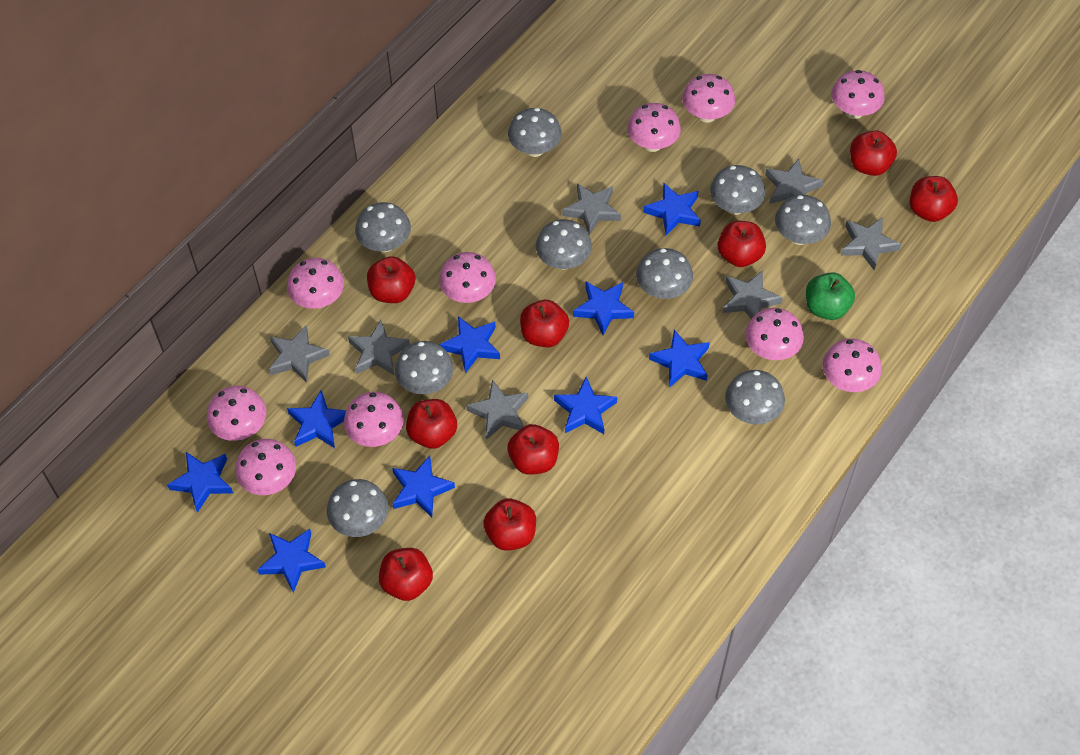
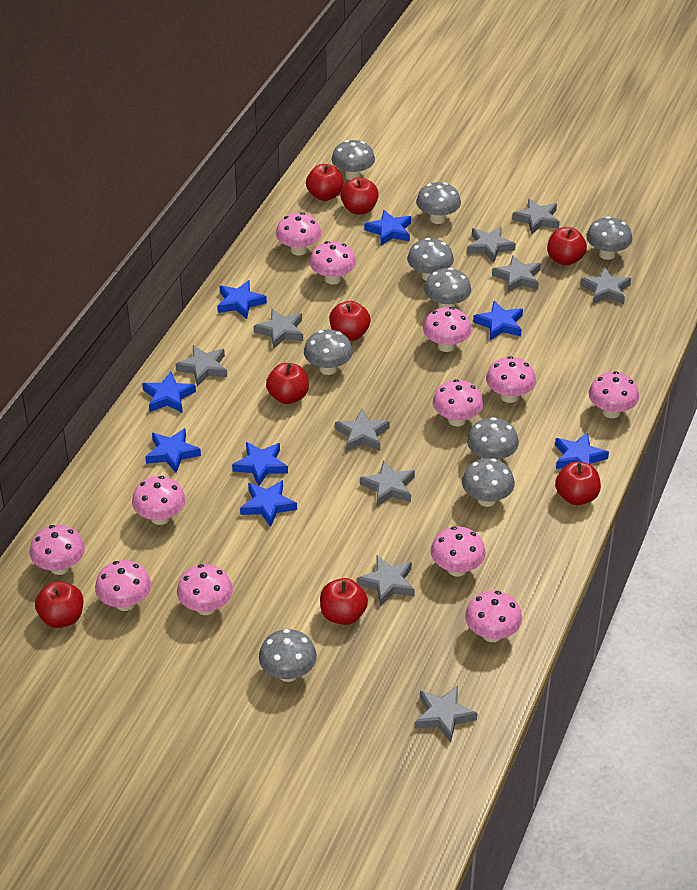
blue star: 9 -> 8
green apple: 1 -> 0
grey star: 7 -> 10
pink mushroom: 10 -> 12
red apple: 9 -> 8

